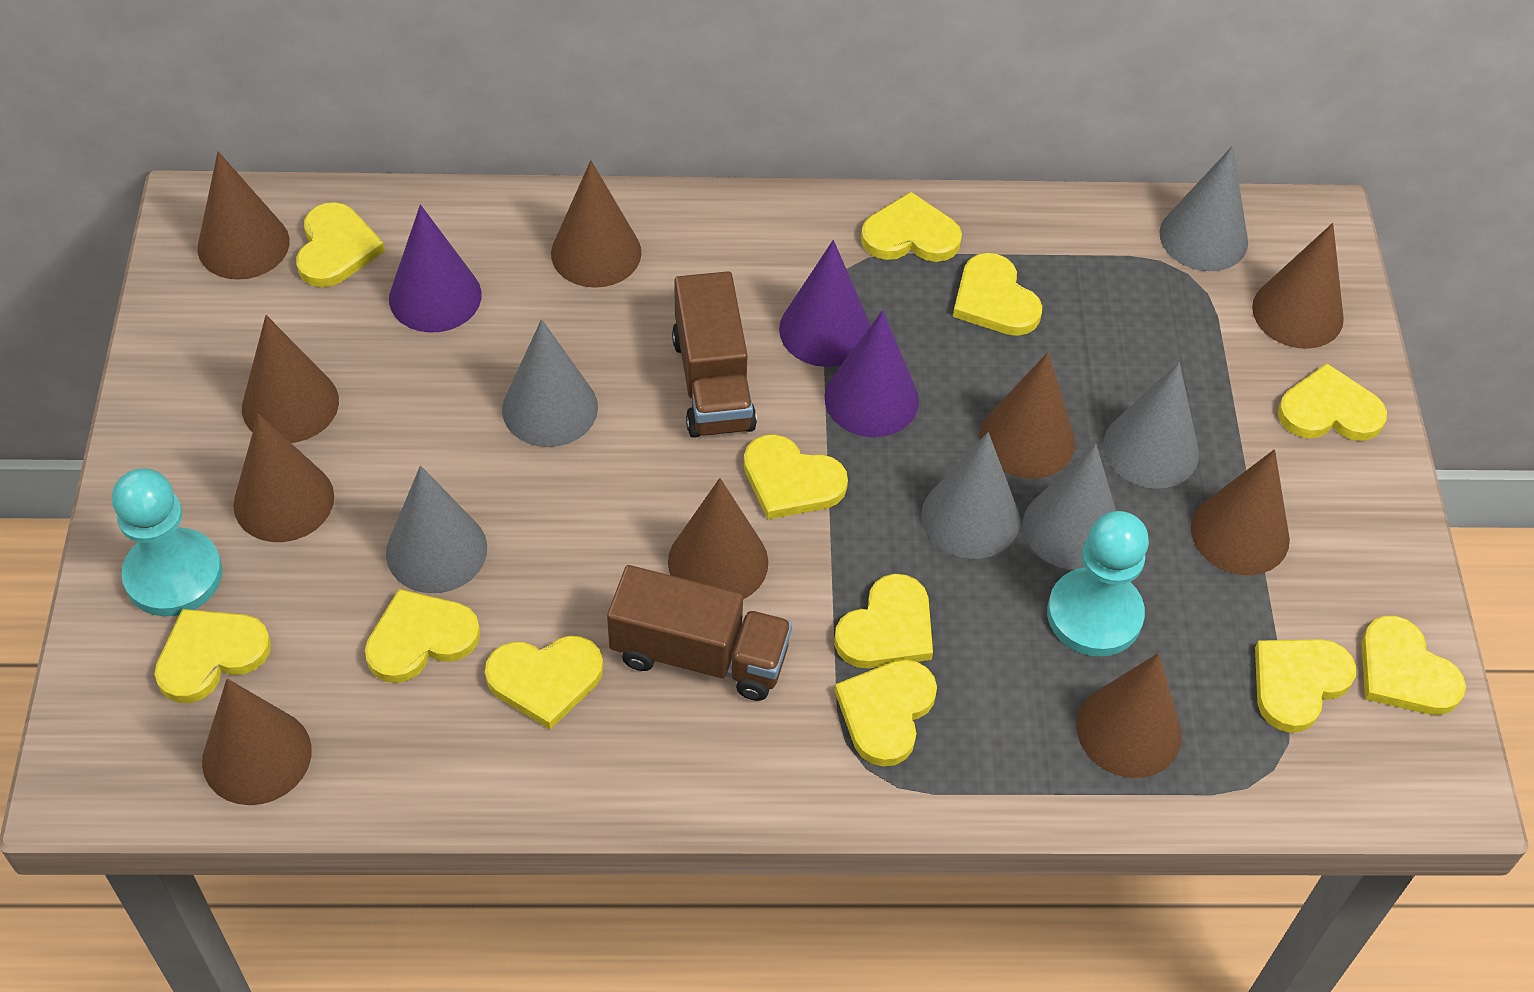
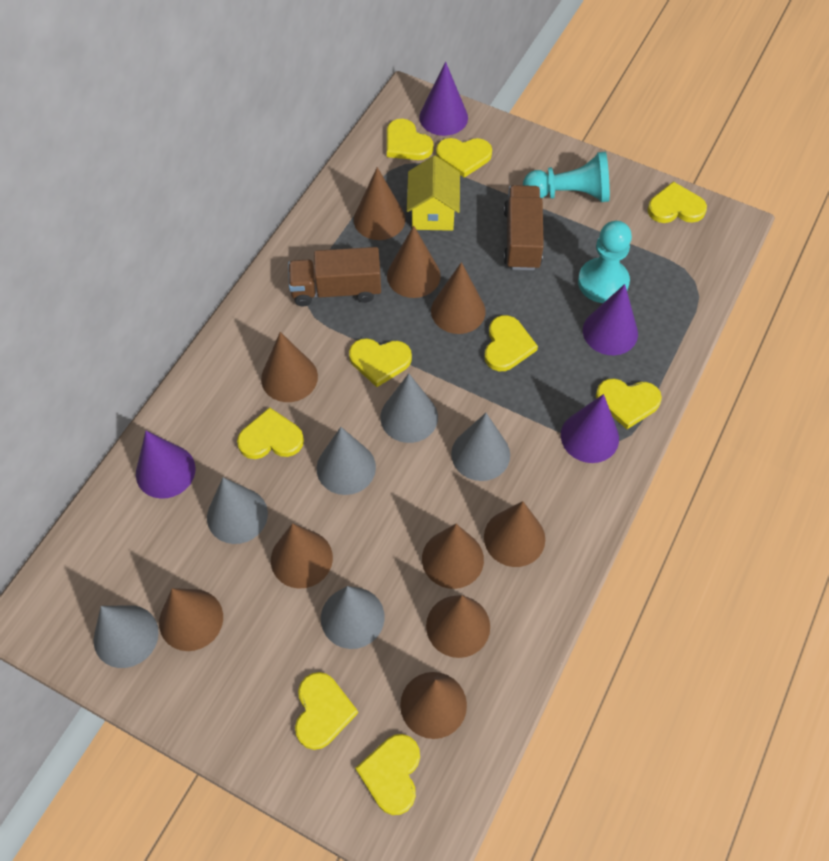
purple cone: 3 -> 4
yellow heart: 12 -> 9
yellow house: 0 -> 1

